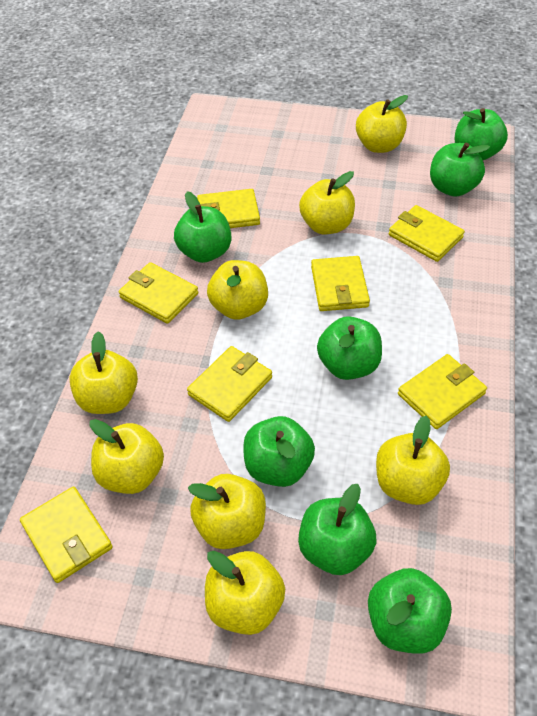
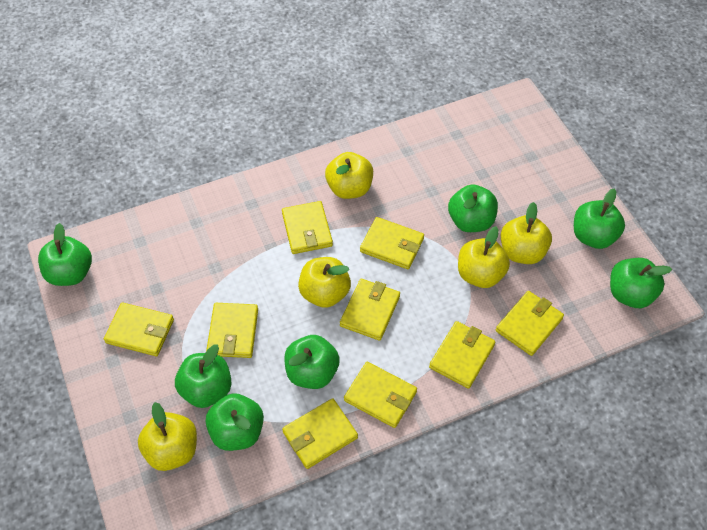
yellow apple: 8 -> 5
yellow wallet: 7 -> 9

